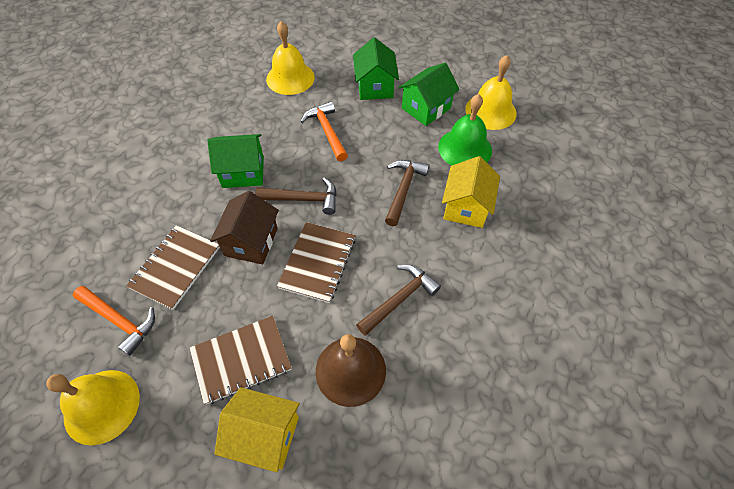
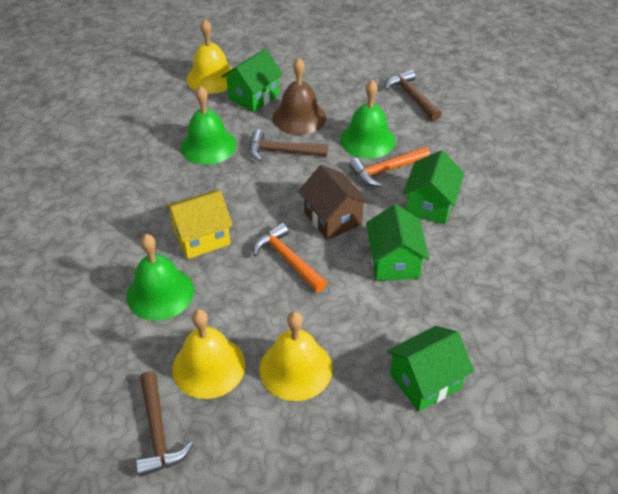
brown notebook: 3 -> 0
green bell: 1 -> 3
green house: 3 -> 4
yellow house: 2 -> 1

